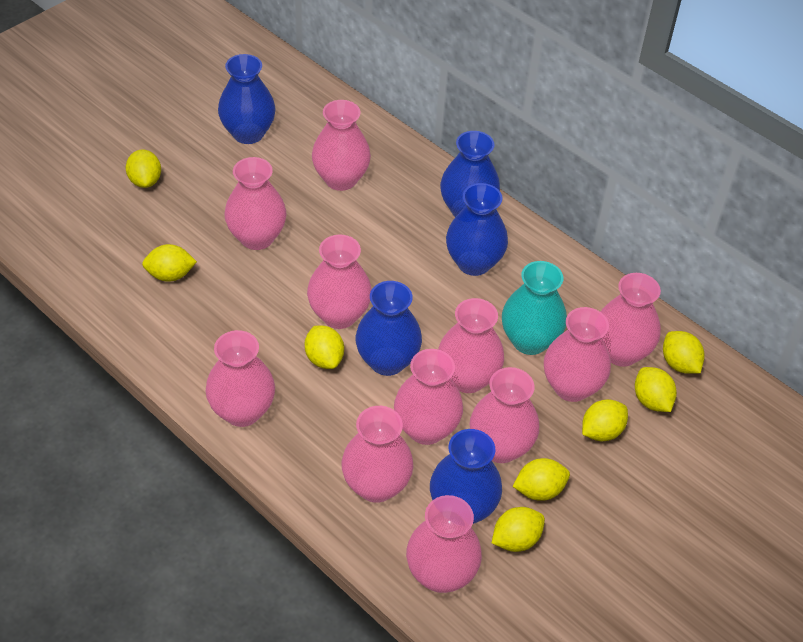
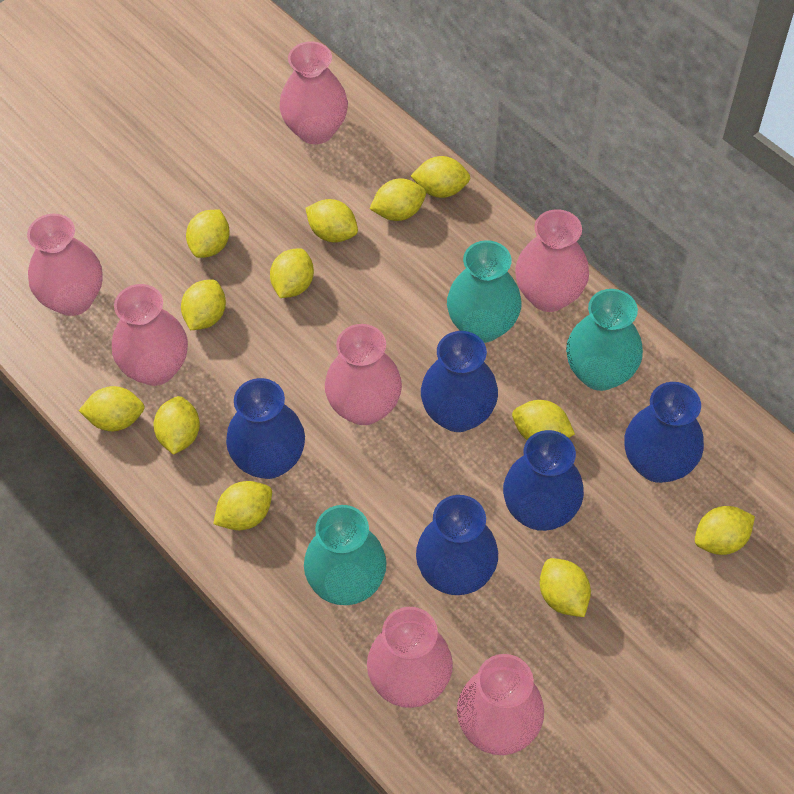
pink vase: 11 -> 7
turquoise vase: 1 -> 3
yellow lemon: 8 -> 12

